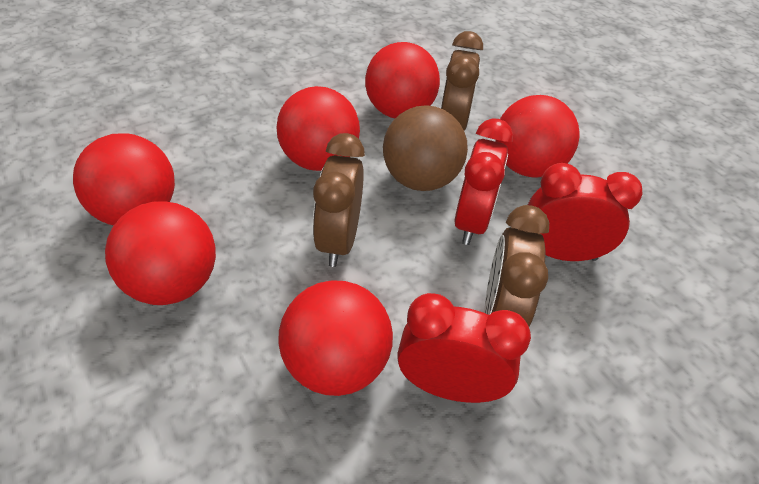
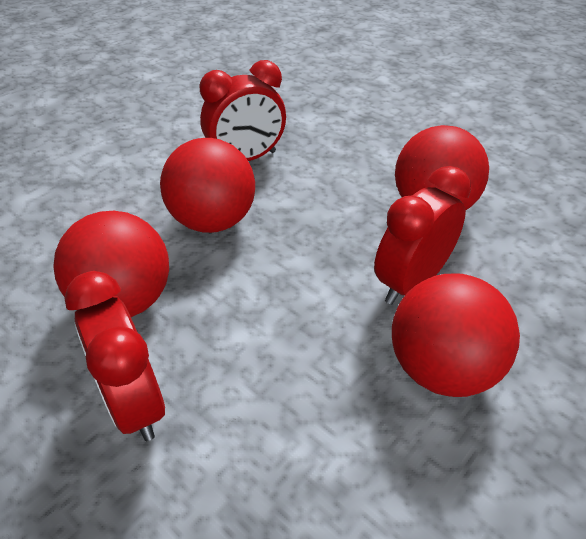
brown ball: 1 -> 0
brown clock: 3 -> 0
red ball: 6 -> 4

